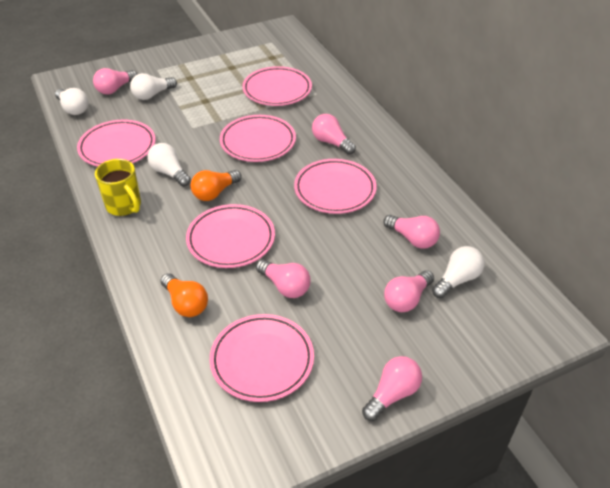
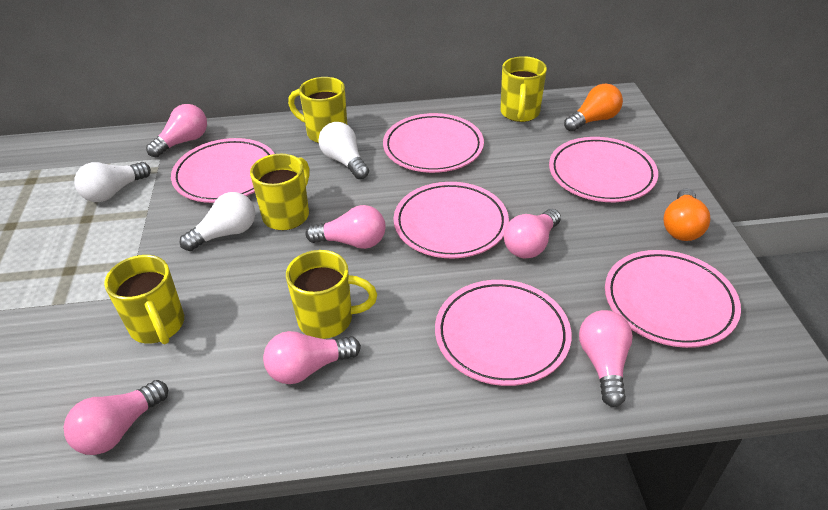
white light bulb: 4 -> 3
yellow mug: 1 -> 5

